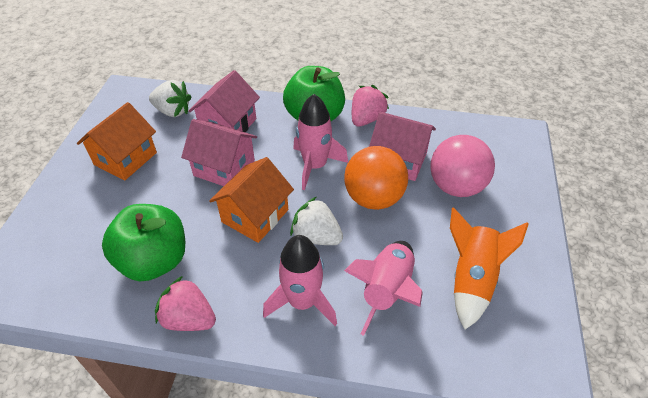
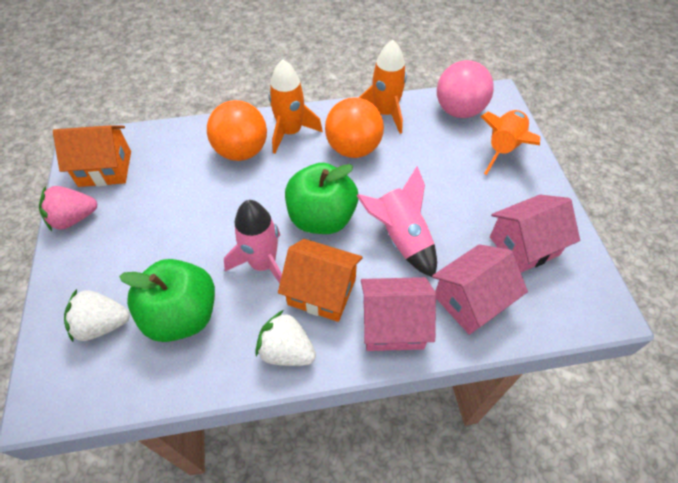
orange ball: 1 -> 2
orange rocket: 1 -> 3
pink rocket: 3 -> 2
pink strawberry: 2 -> 1

